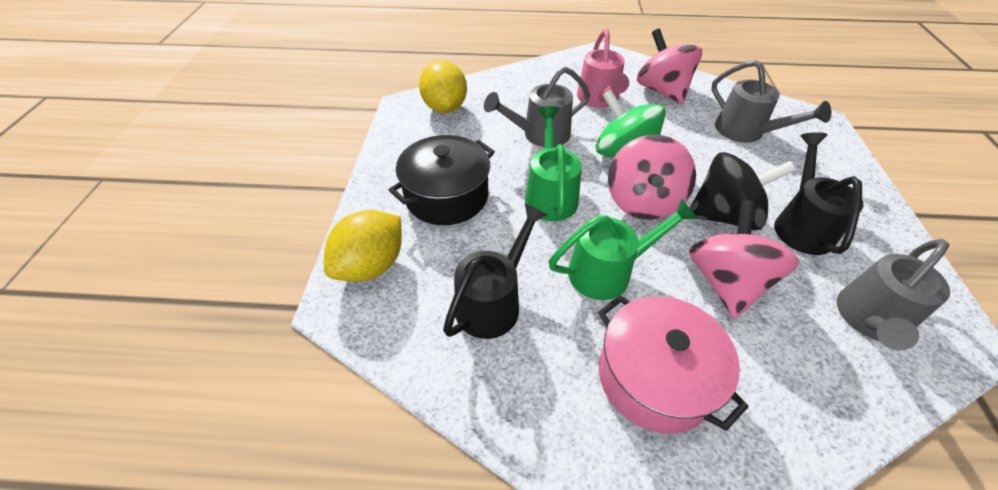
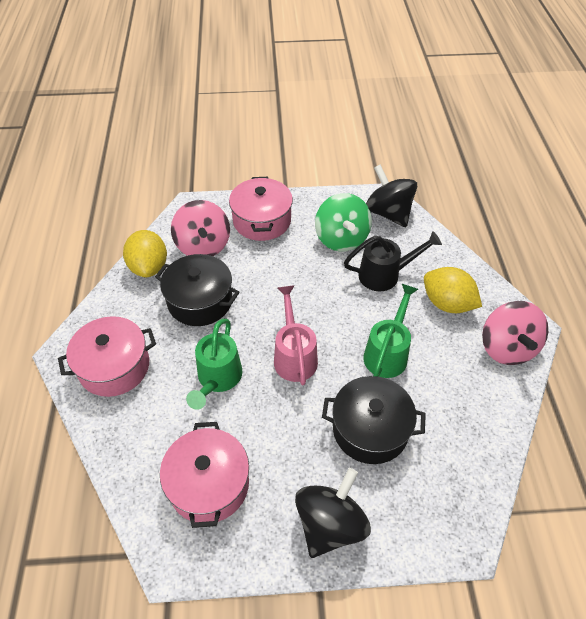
black pot: 1 -> 2
black spinning top: 1 -> 2
black watering can: 2 -> 1
grey watering can: 3 -> 0
pink pot: 1 -> 3
pink spinning top: 3 -> 2

